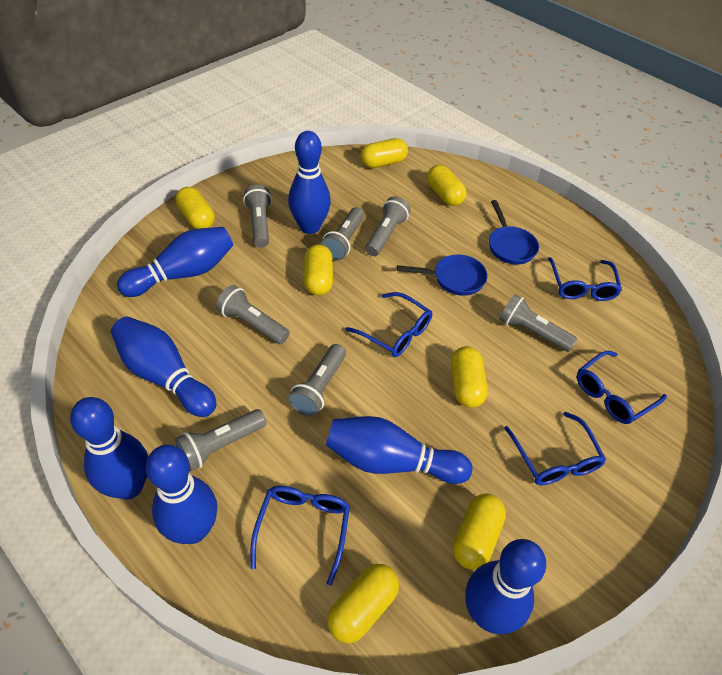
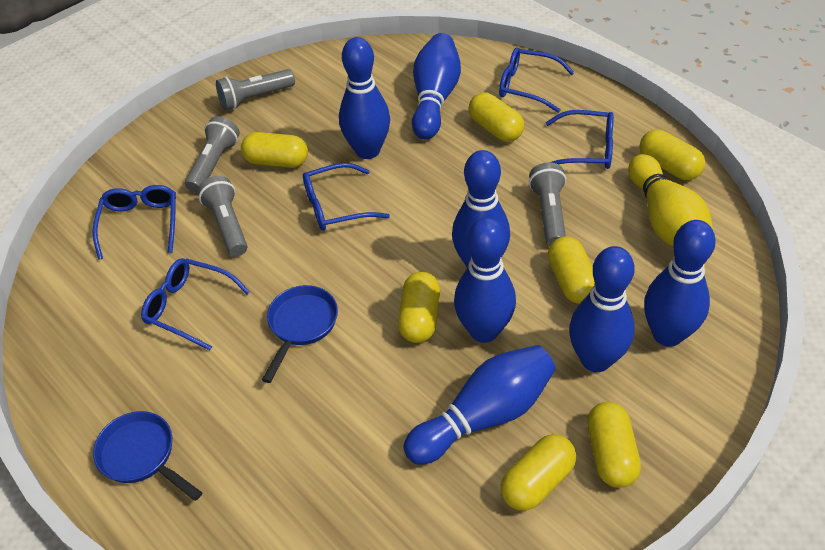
grey flashlight: 7 -> 4
yellow bowling pin: 0 -> 1

